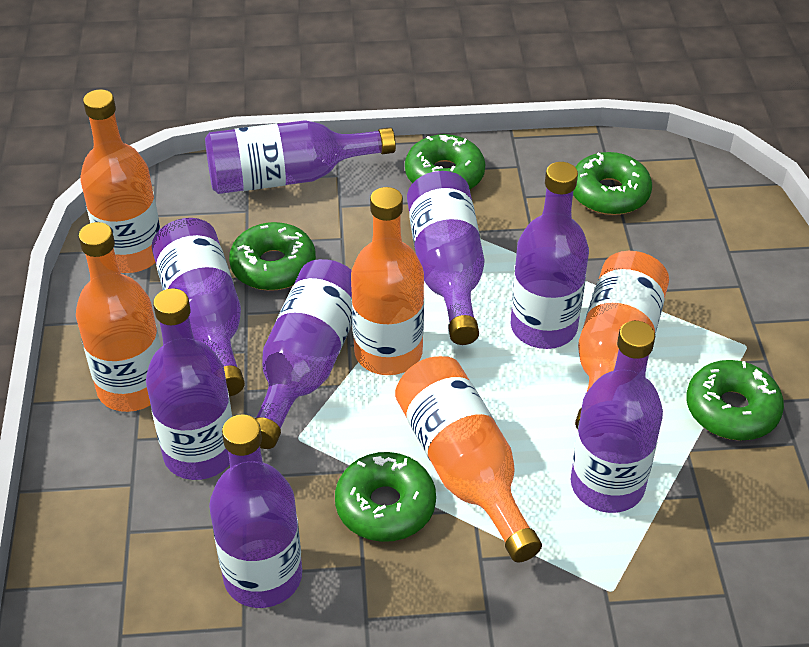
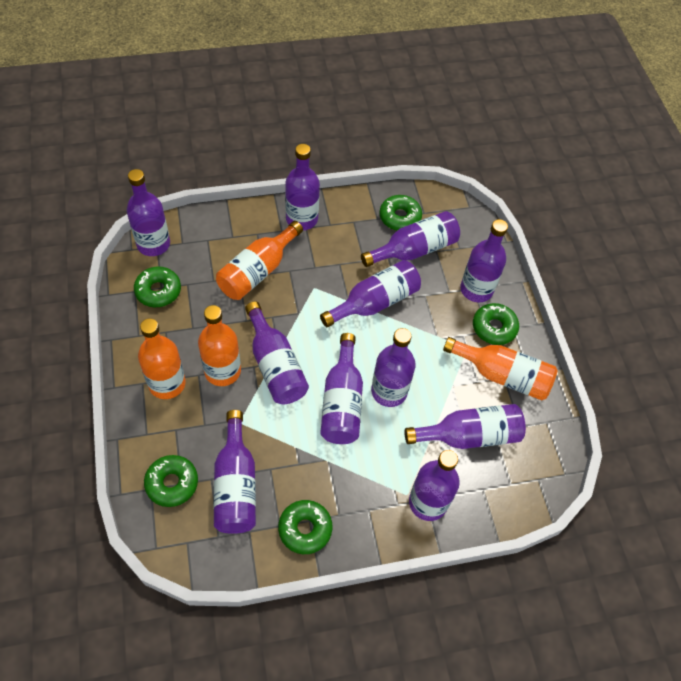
orange bottle: 5 -> 4
purple bottle: 8 -> 11

